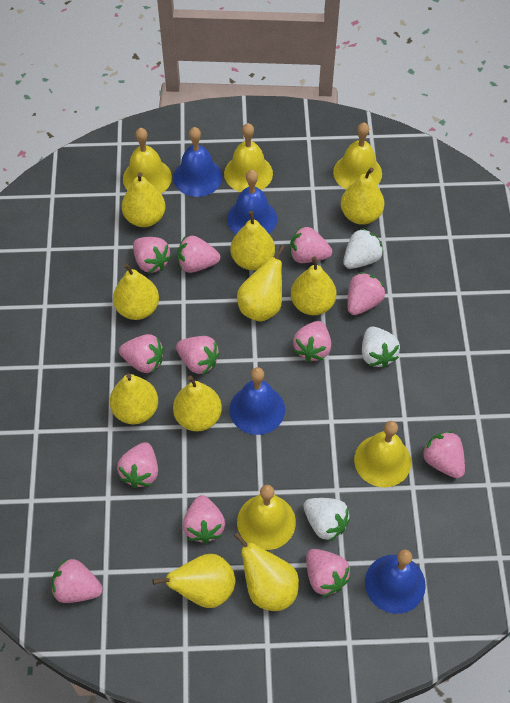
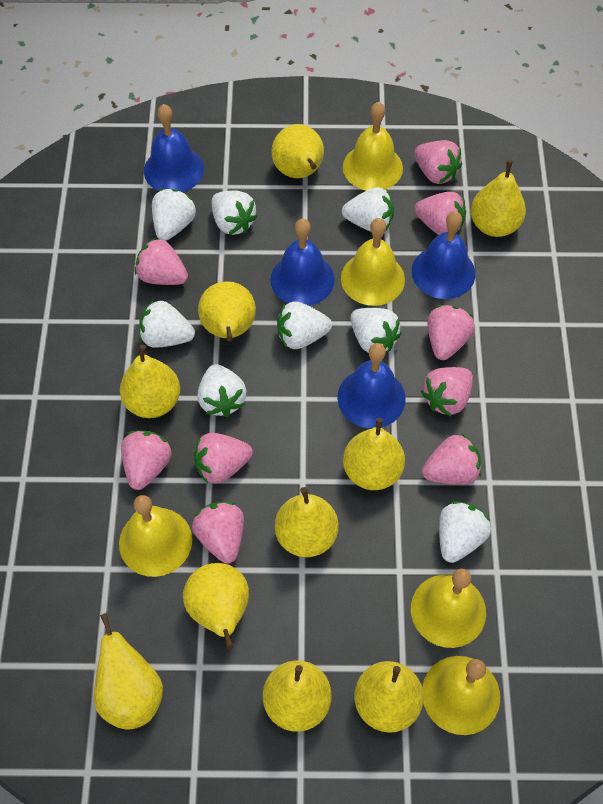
pink strawberry: 12 -> 9
white strawberry: 3 -> 8

